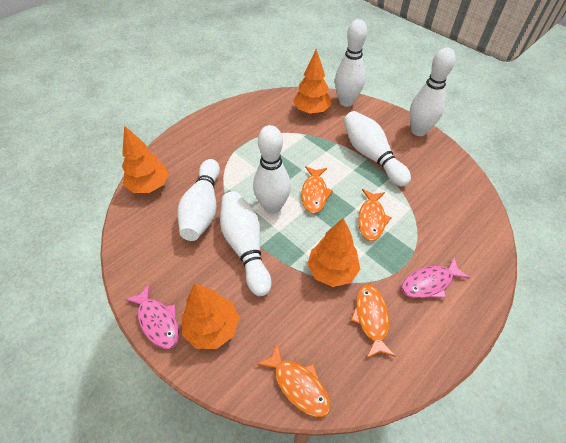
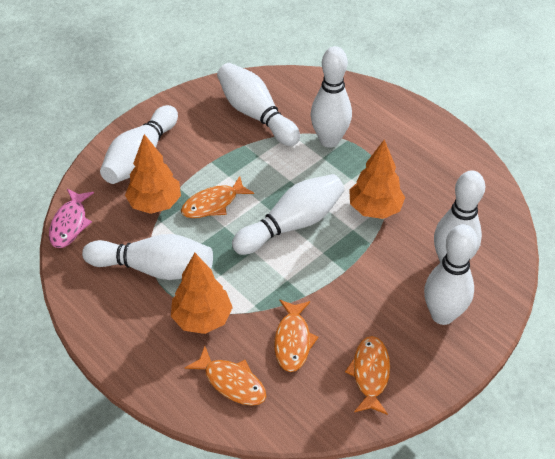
orange tree: 4 -> 3
pink fish: 2 -> 1
white bowling pin: 6 -> 7

